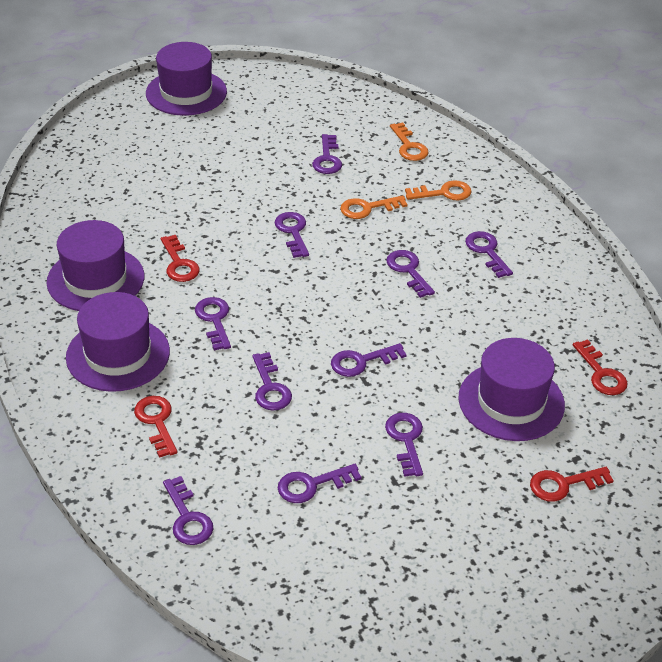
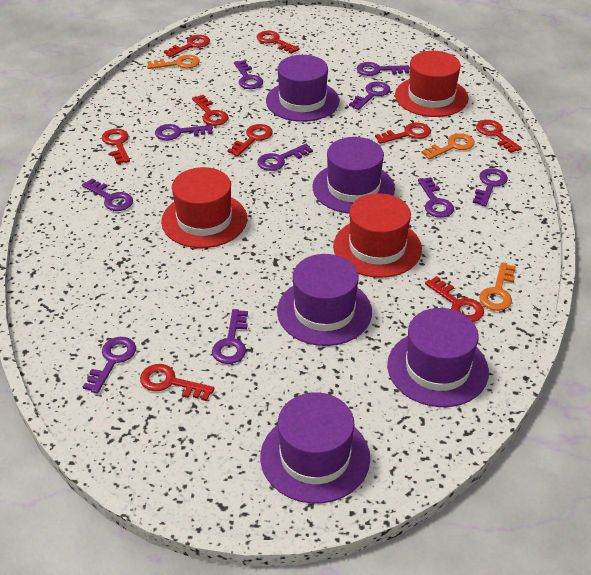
purple hat: 4 -> 5
red hat: 0 -> 3
red key: 4 -> 9

